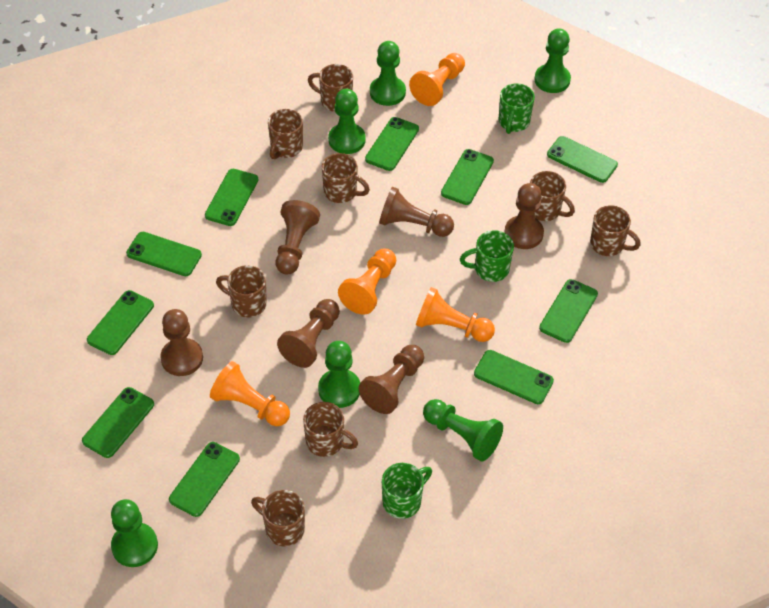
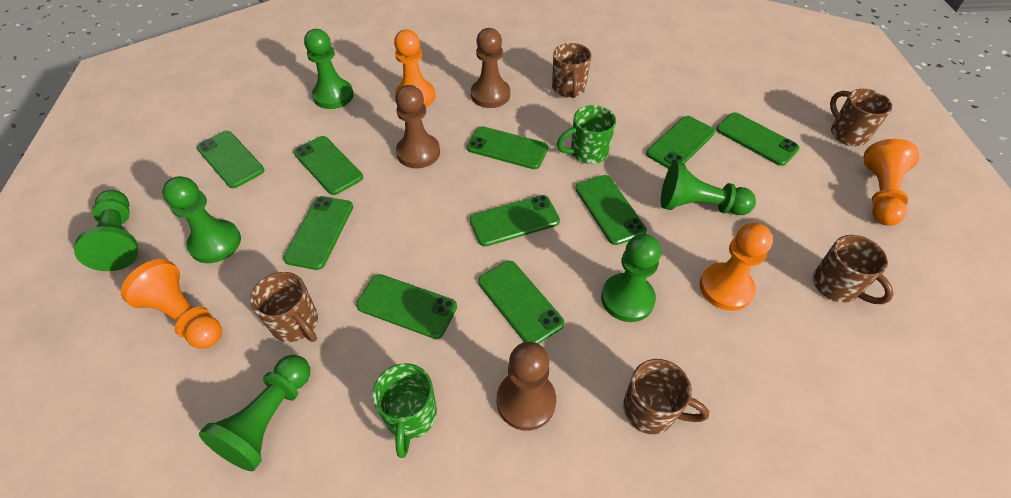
brown mug: 8 -> 5
brown pawn: 6 -> 3
green mug: 3 -> 2

